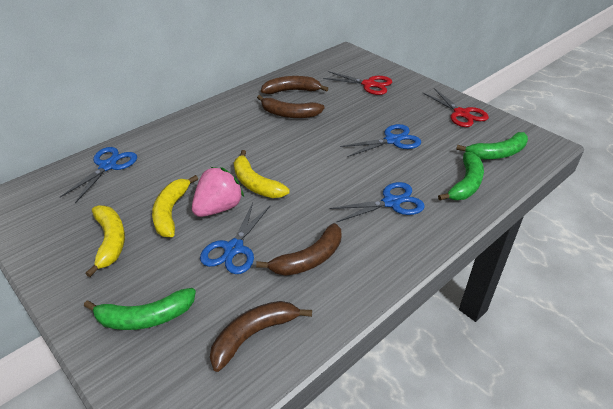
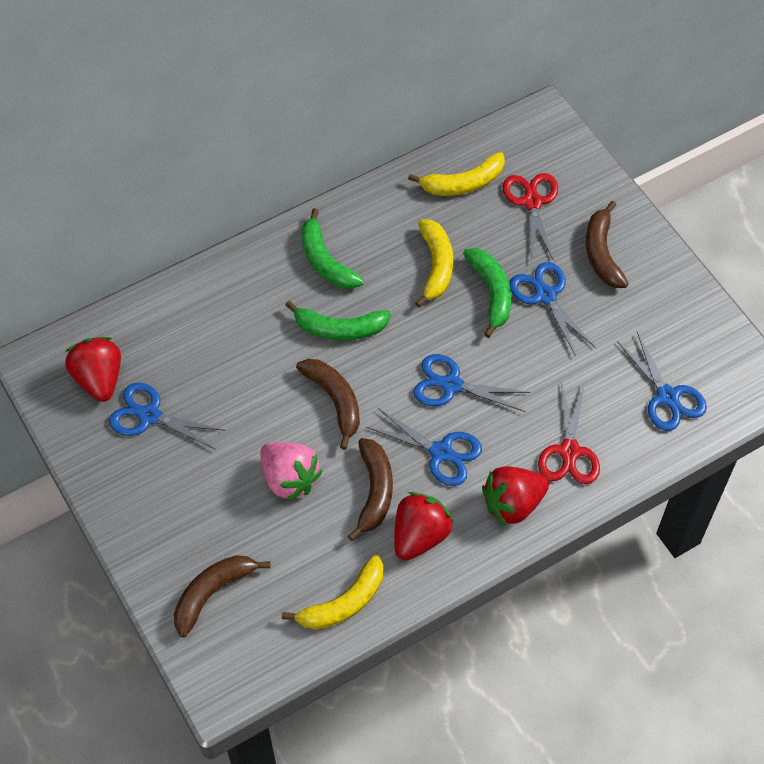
blue scissors: 4 -> 5
red strawberry: 0 -> 3

